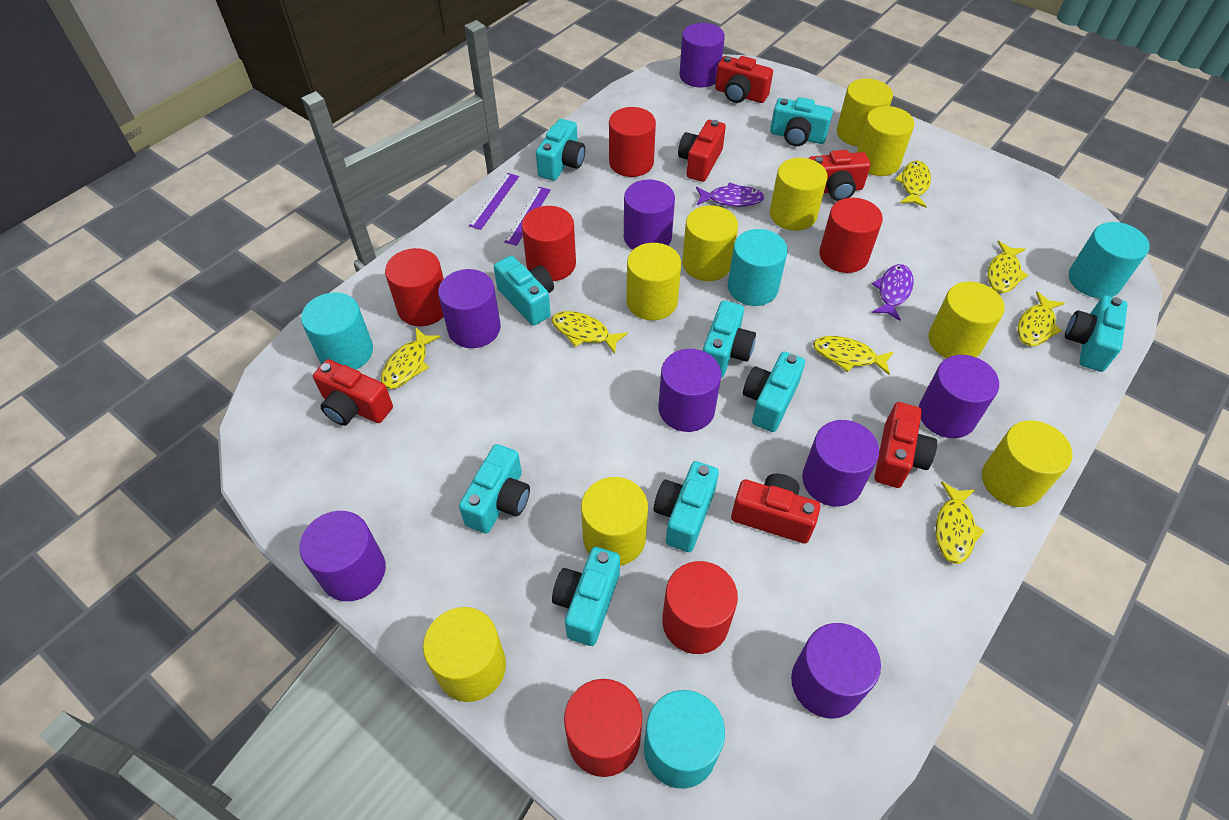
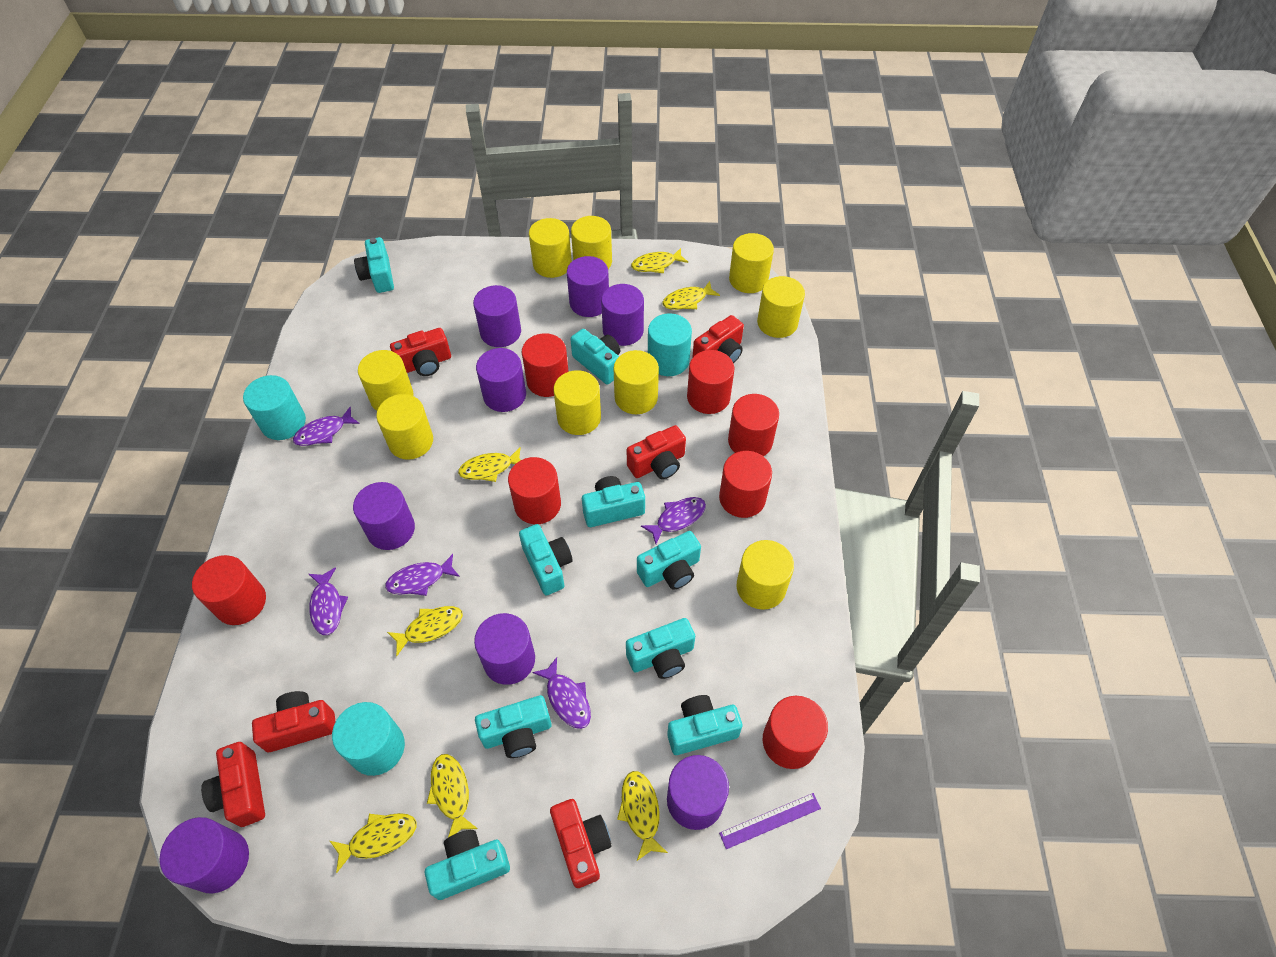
purple fish: 2 -> 5
purple ruler: 2 -> 1
red cylinder: 6 -> 7
turquoise cylinder: 4 -> 3

